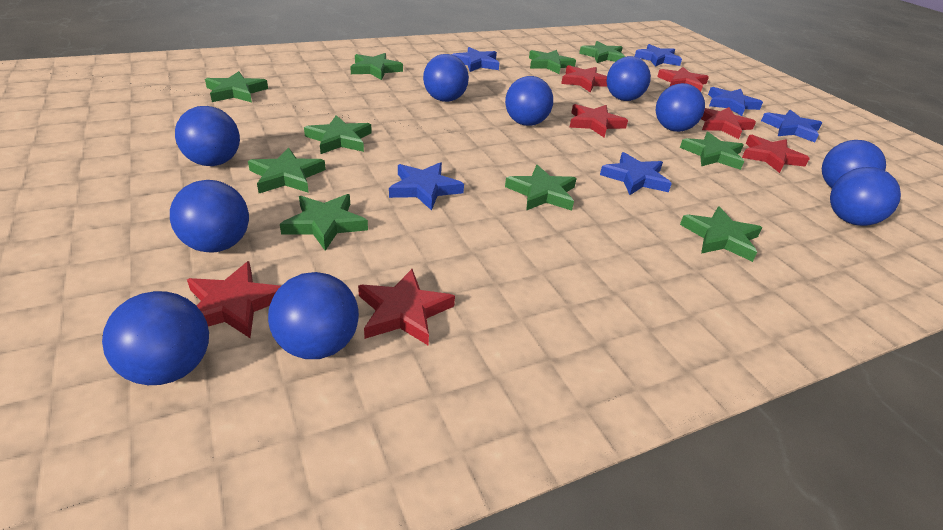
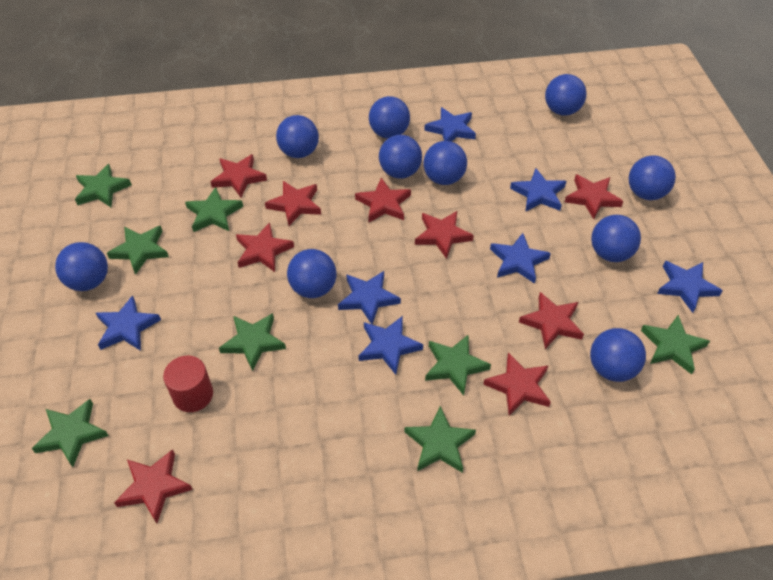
blue star: 6 -> 7
green star: 10 -> 8
red cylinder: 0 -> 1
red star: 7 -> 9

